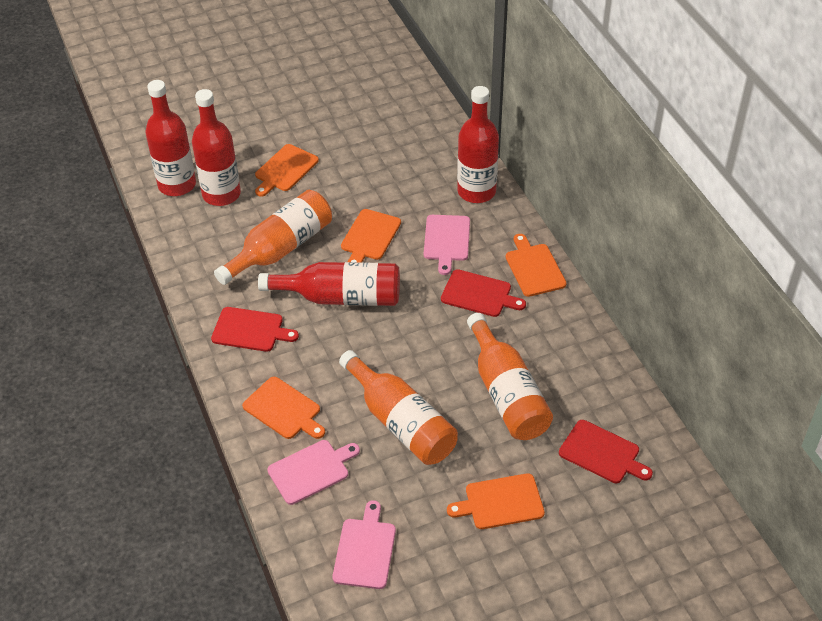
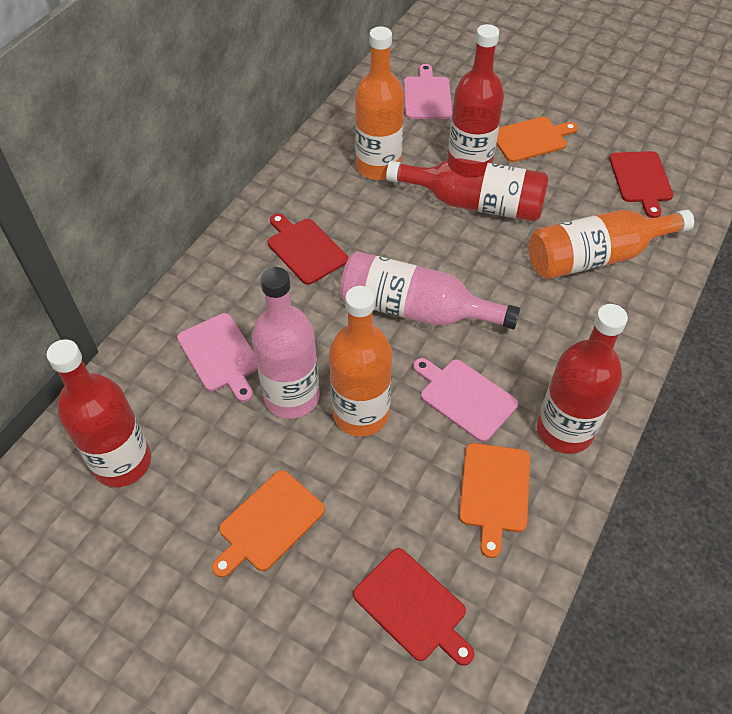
orange cutting board: 5 -> 3
pink bottle: 0 -> 2

